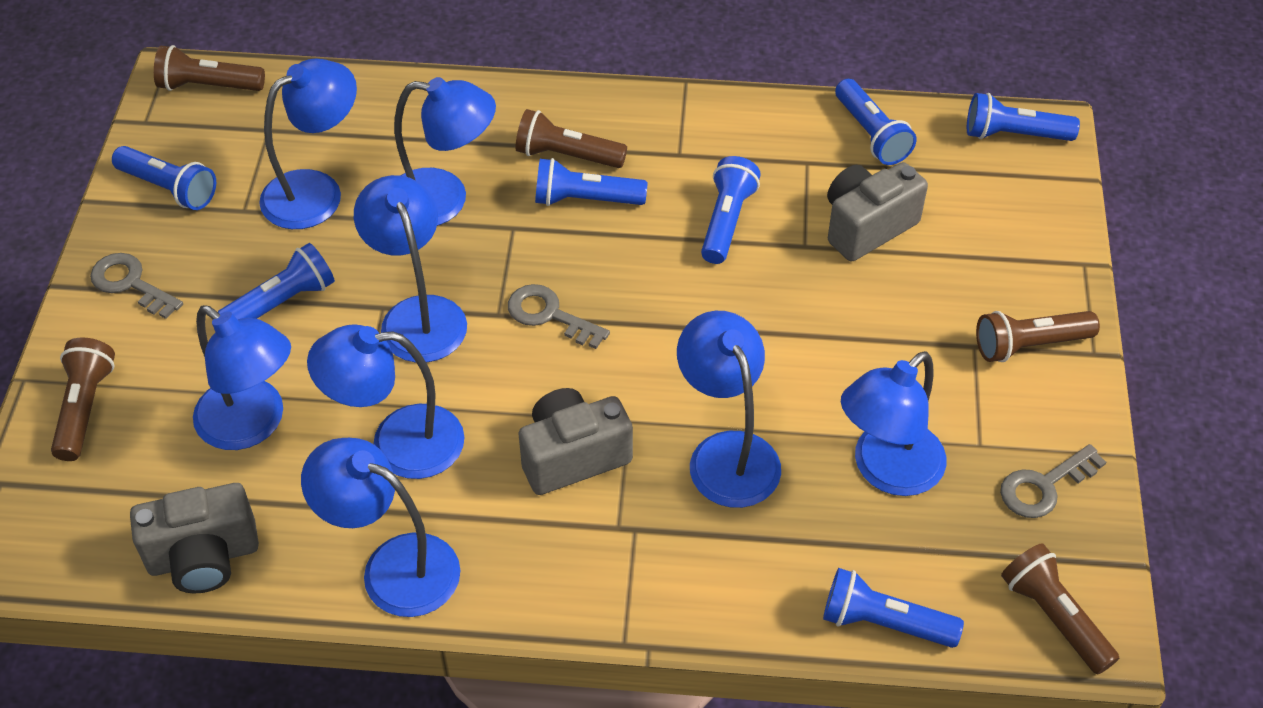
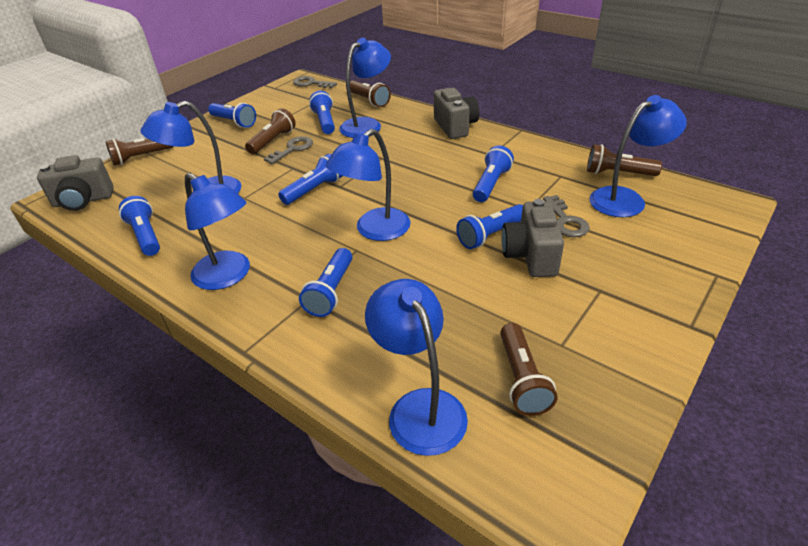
blue lamp: 8 -> 6

